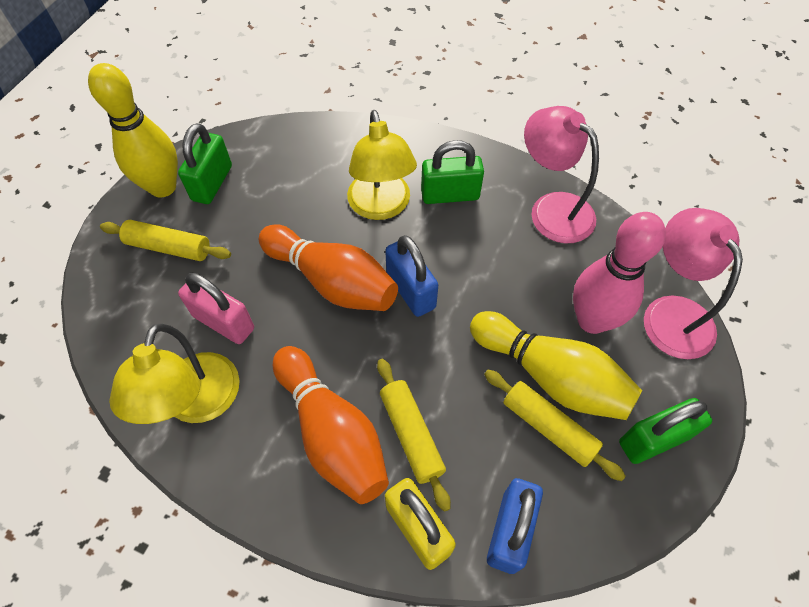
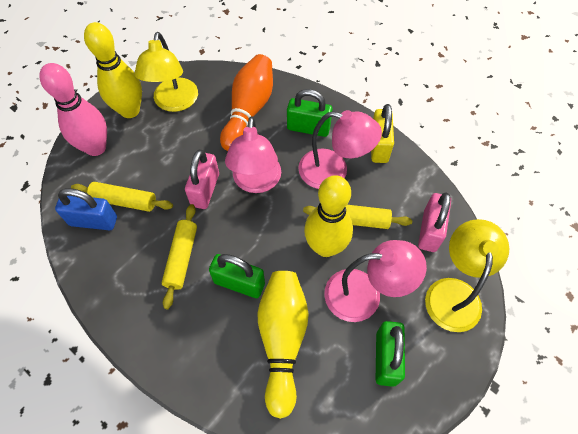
blue padlock: 2 -> 1
orange bowling pin: 2 -> 1
pink lamp: 2 -> 3
pink padlock: 1 -> 2
yellow bowling pin: 2 -> 3

